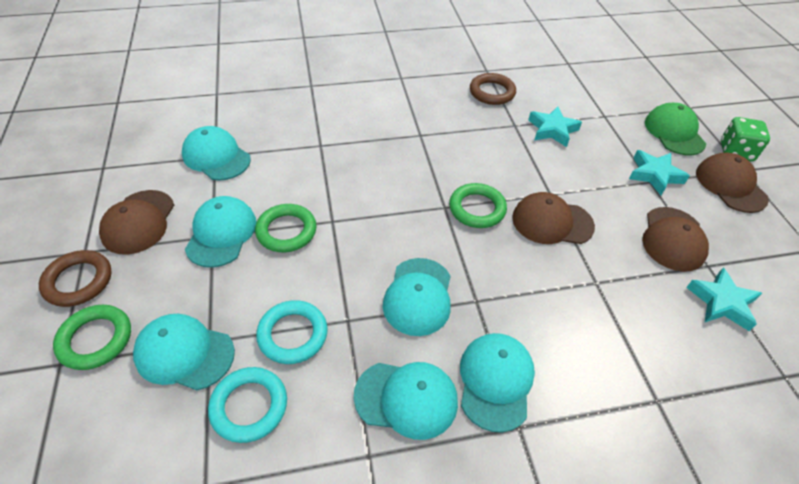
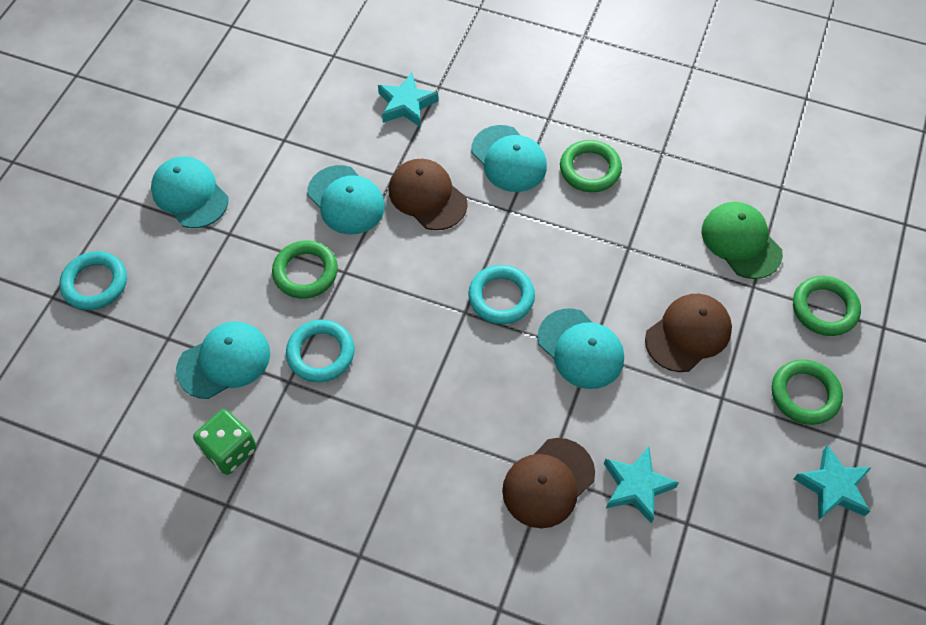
brown cap: 4 -> 3
brown ring: 2 -> 0
green ring: 3 -> 4
turquoise cap: 6 -> 5
turquoise ring: 2 -> 3

